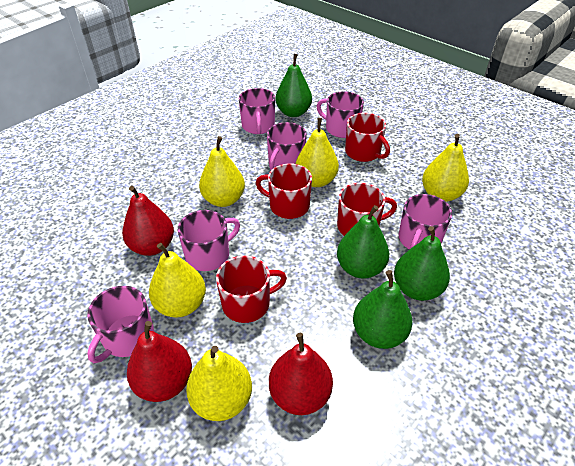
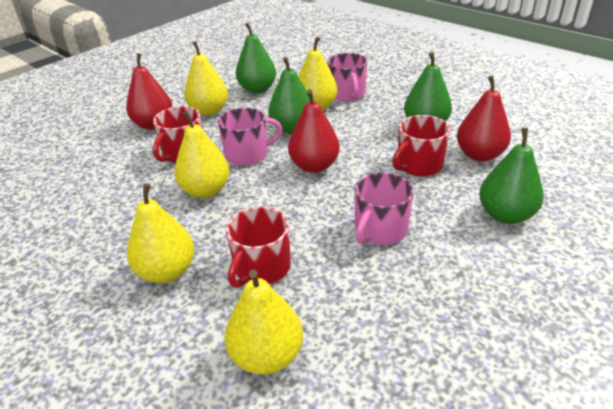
pink mug: 6 -> 3
red mug: 4 -> 3

